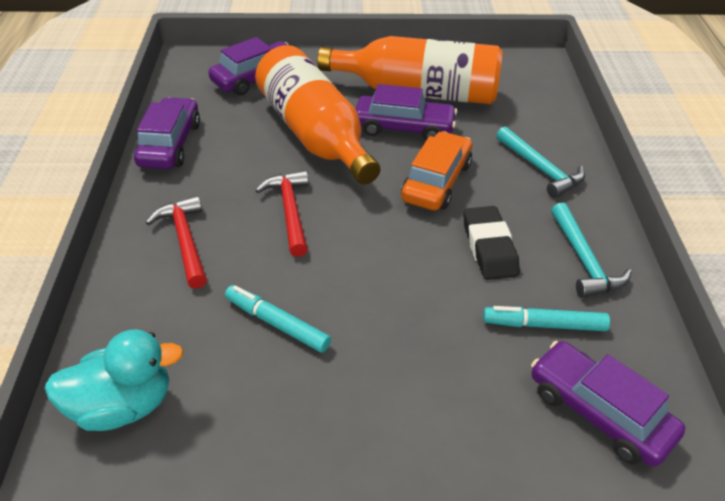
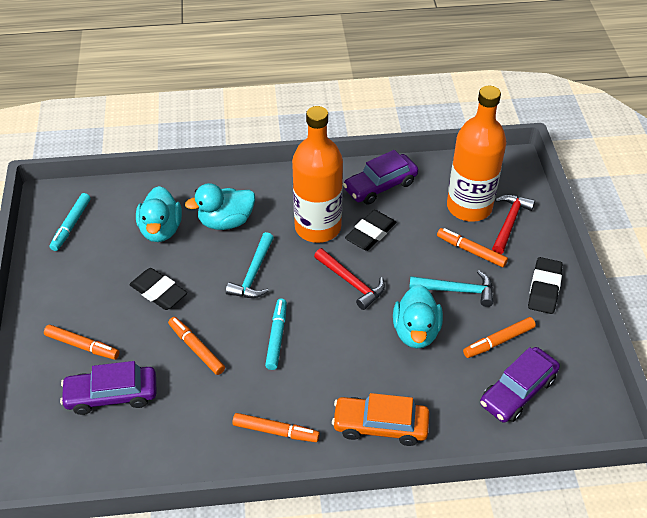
black eraser: 1 -> 3
orange marker: 0 -> 5
purple car: 4 -> 3
turquoise duck: 1 -> 3

